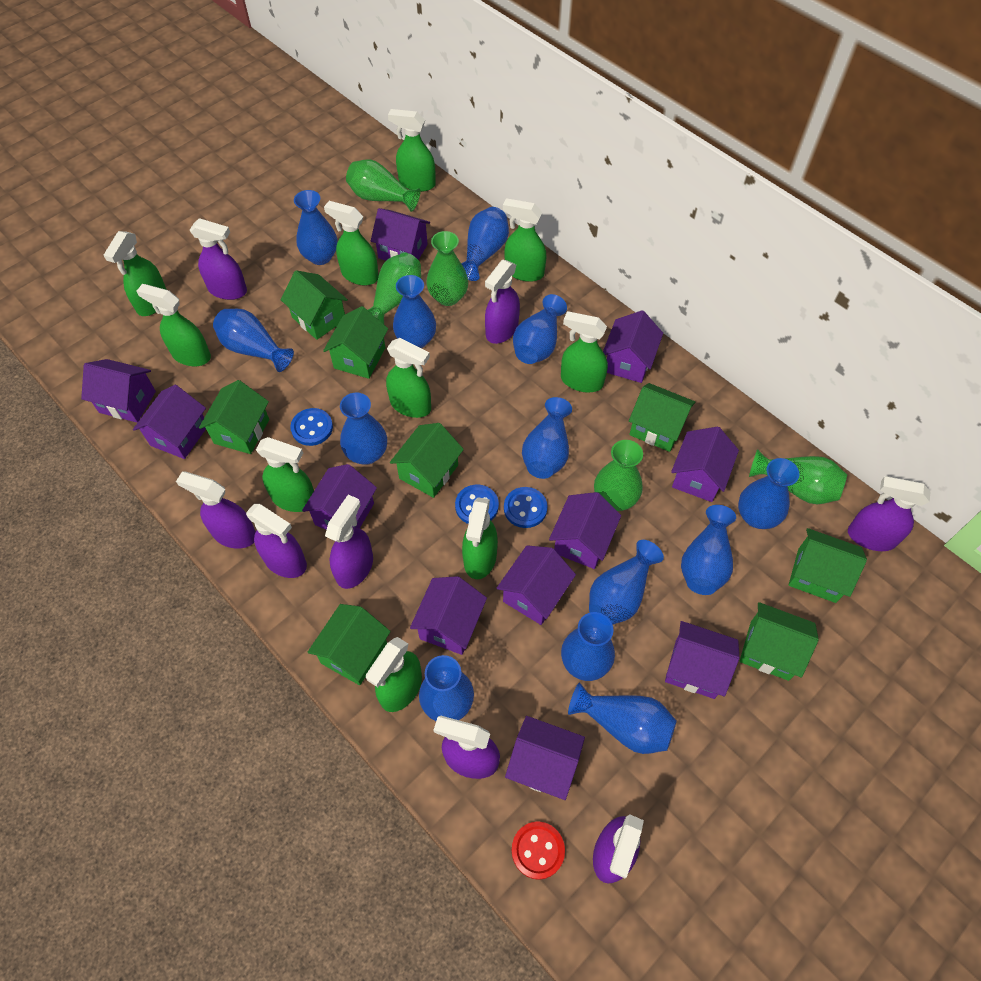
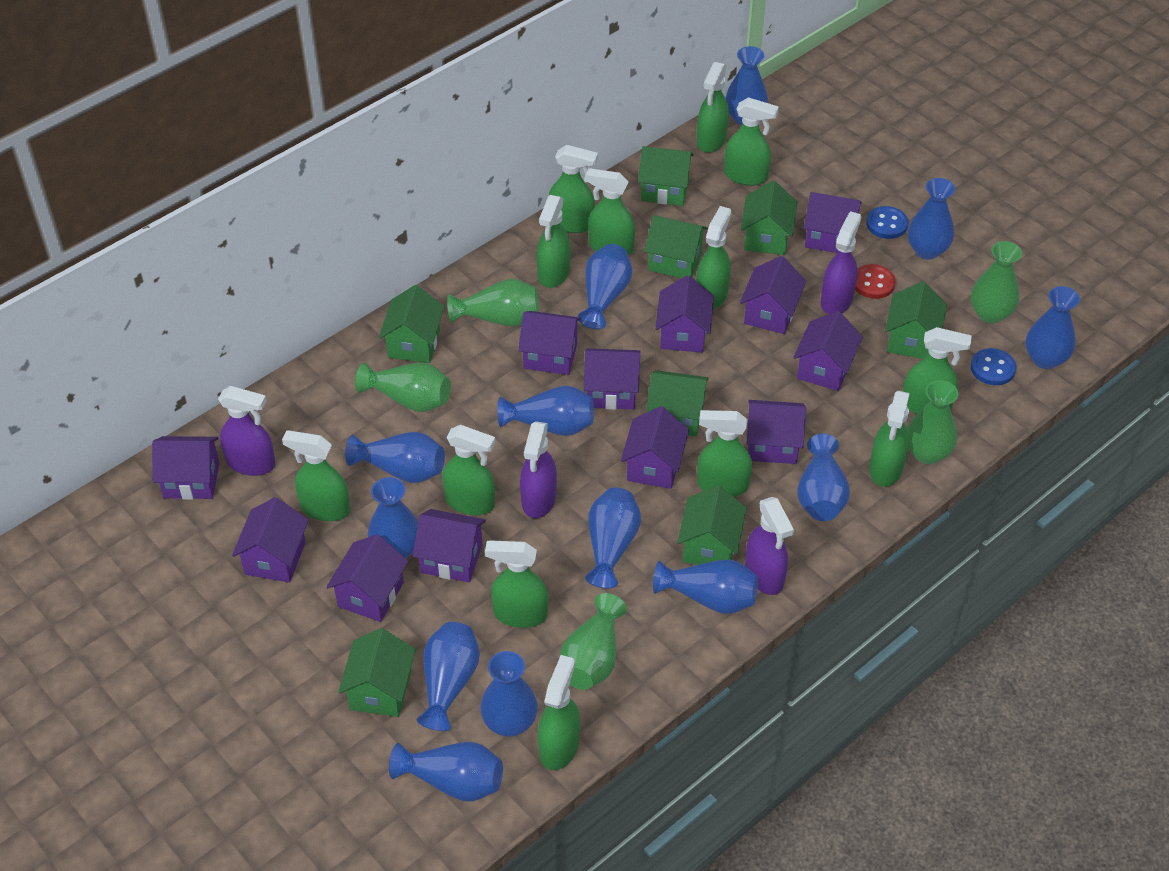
blue button: 3 -> 2
green spray bottle: 10 -> 13
purple house: 11 -> 12
purple spray bottle: 8 -> 4

